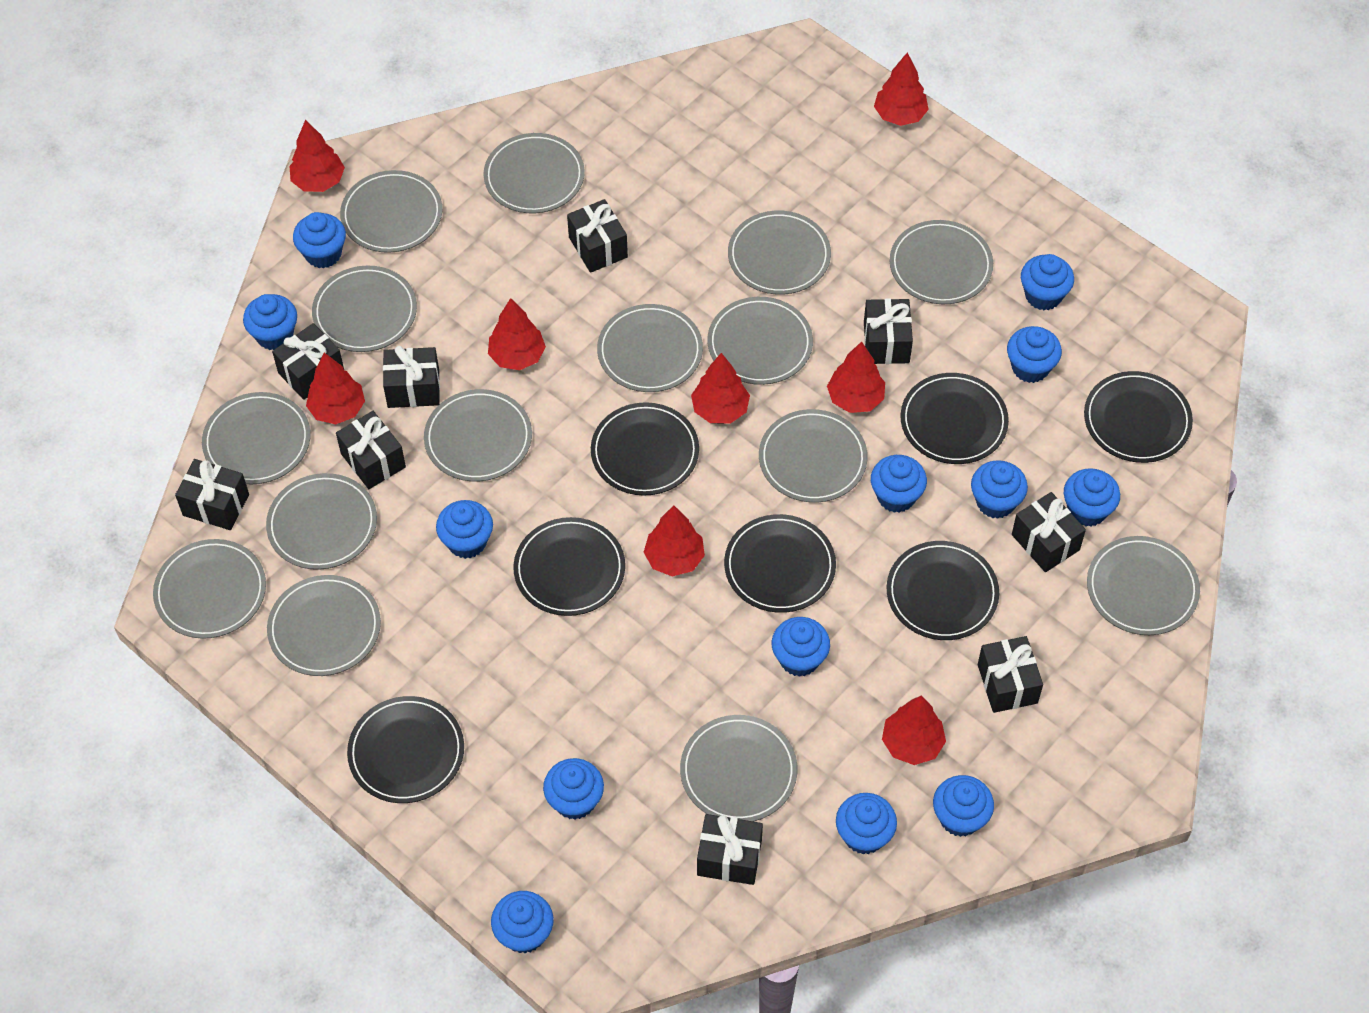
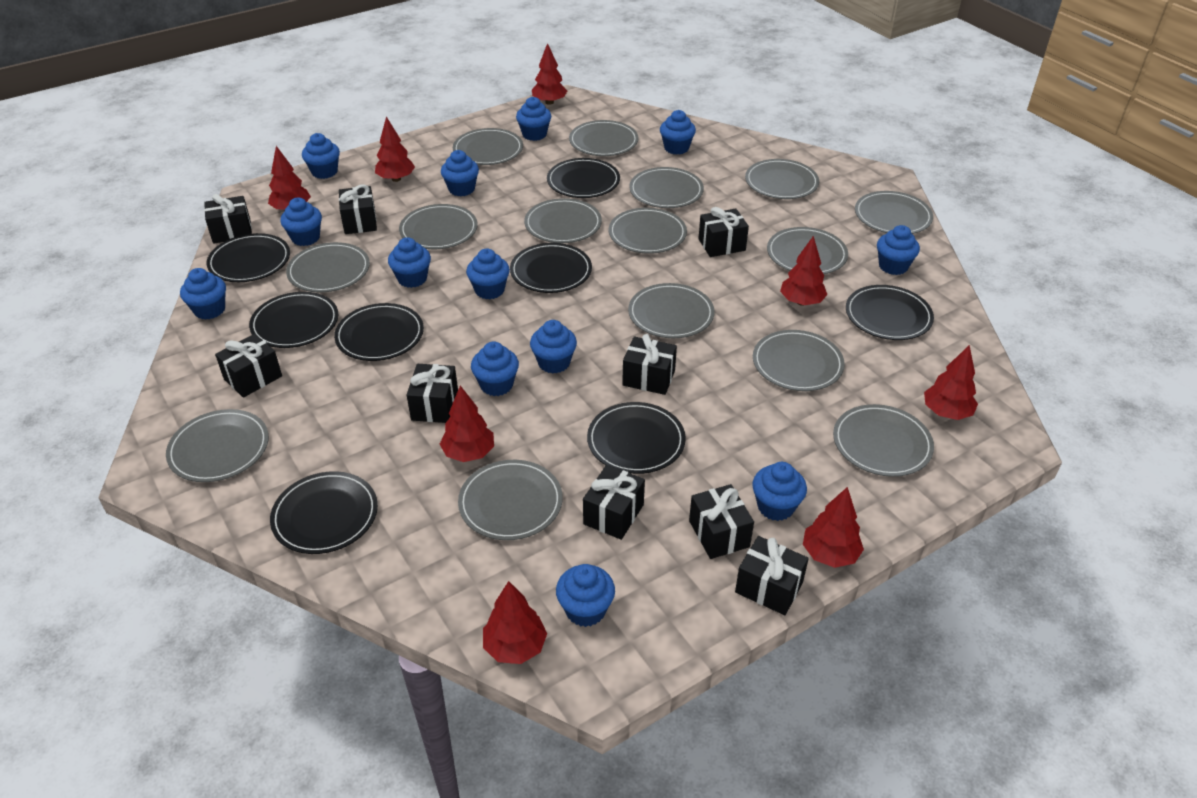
black plate: 7 -> 8

